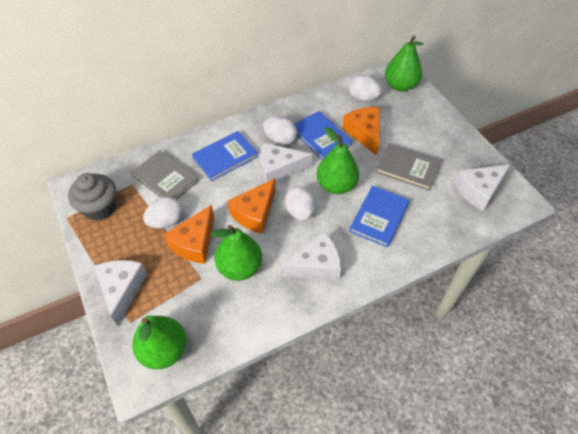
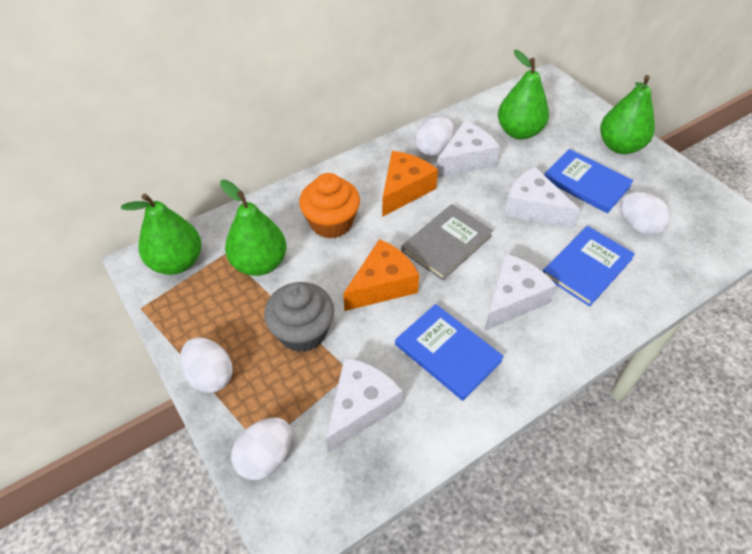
grey book: 2 -> 1
orange cheese: 3 -> 2
orange cupcake: 0 -> 1

